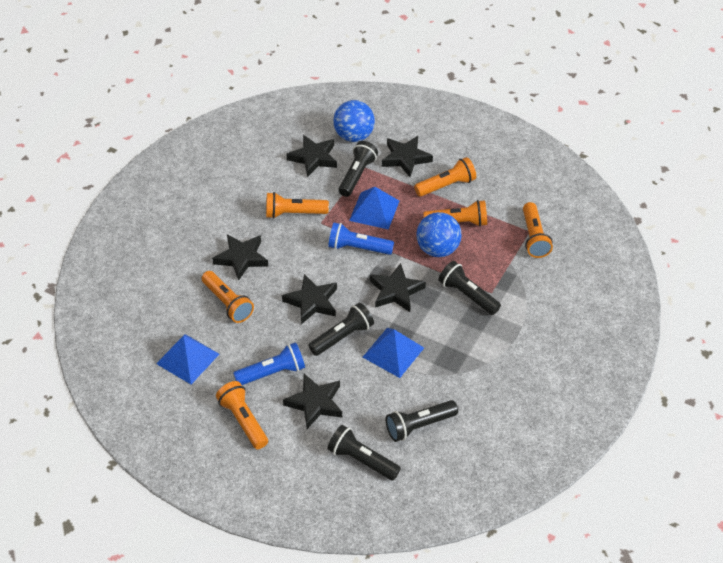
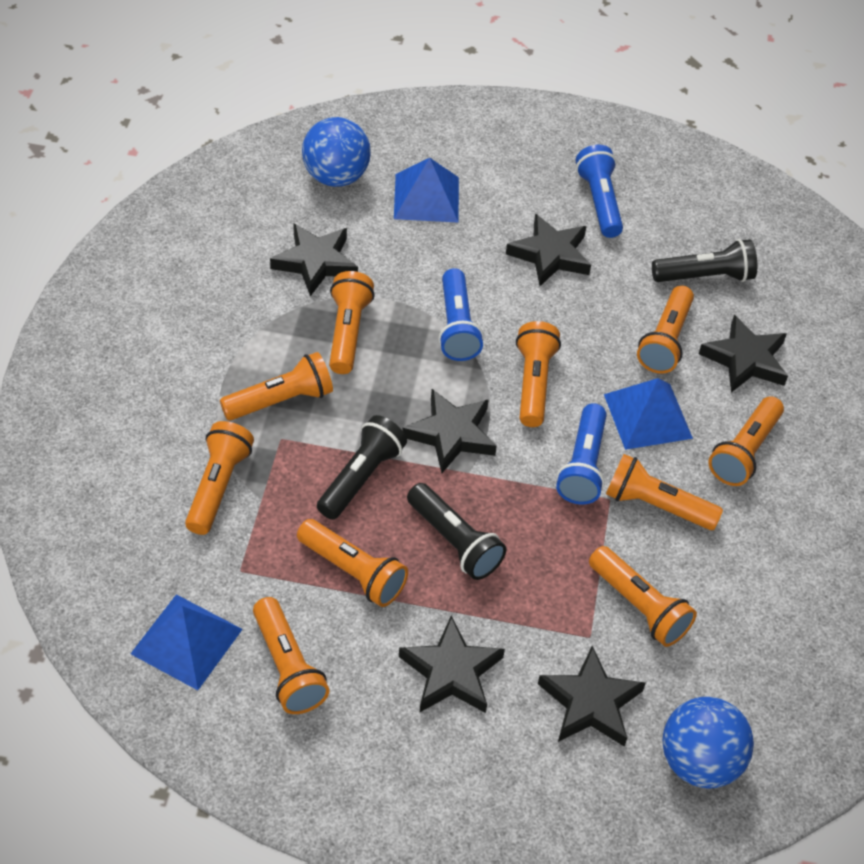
black flashlight: 5 -> 3
blue flashlight: 2 -> 3
orange flashlight: 6 -> 10

